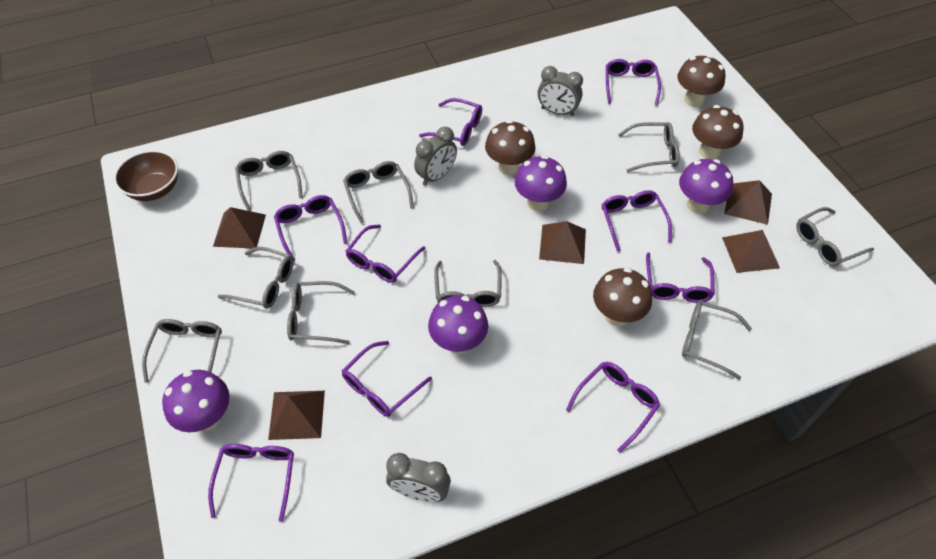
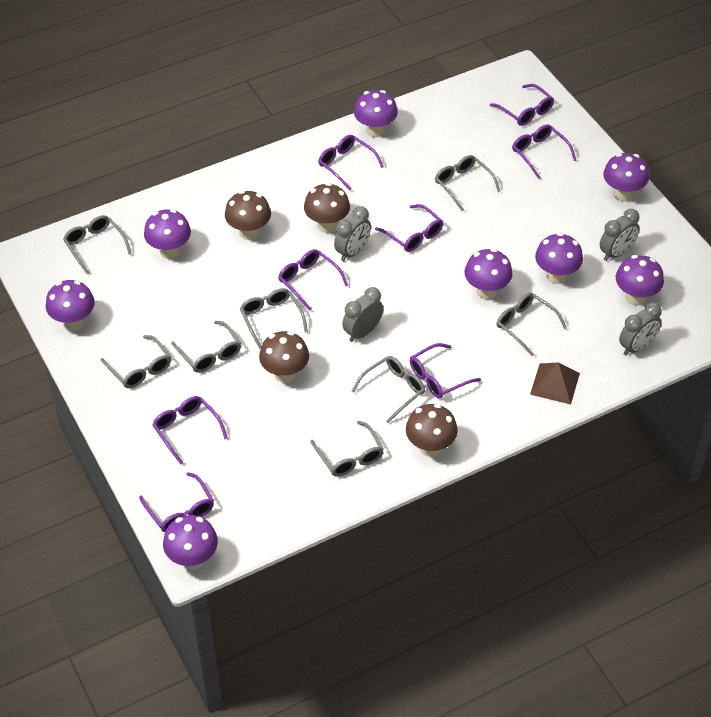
brown bowl: 1 -> 0
brown pyramid: 5 -> 1
grey clock: 3 -> 4
grey glasses: 9 -> 8
purple glasses: 9 -> 8
purple mushroom: 4 -> 8

